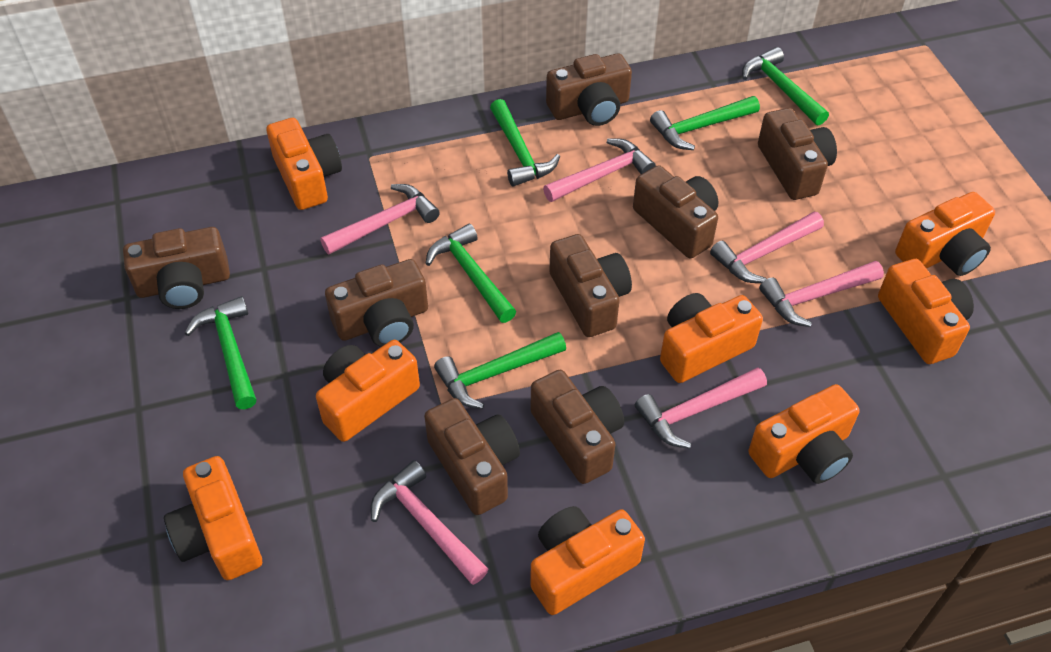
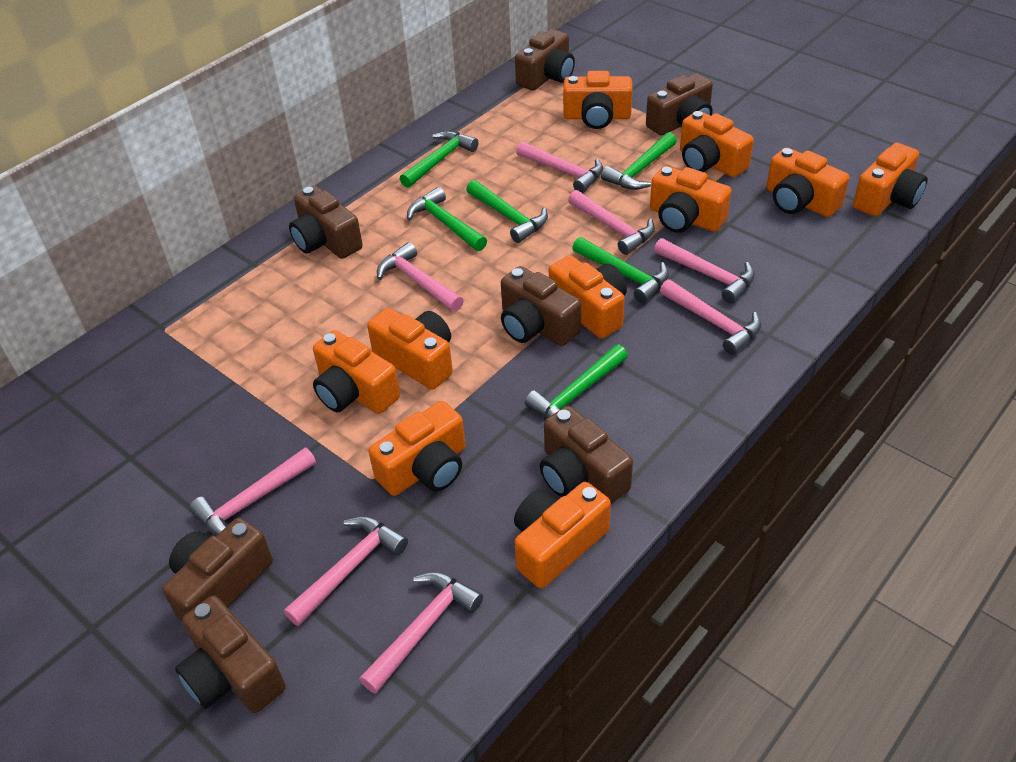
brown camera: 8 -> 7
orange camera: 8 -> 10
pink hammer: 6 -> 8

